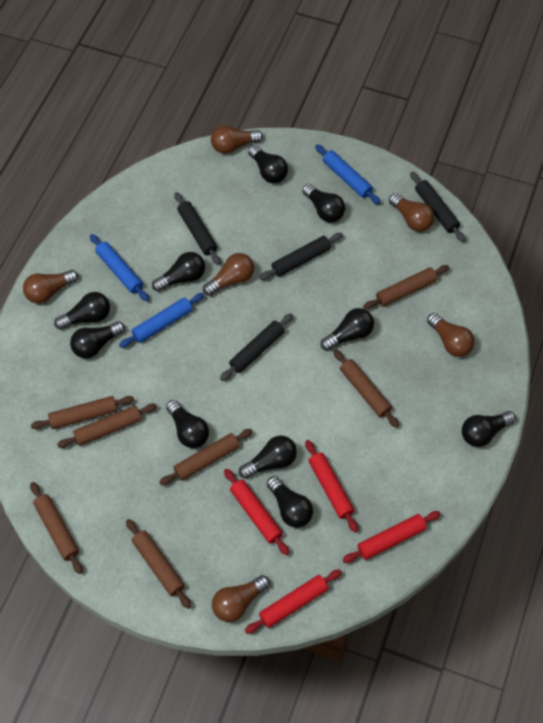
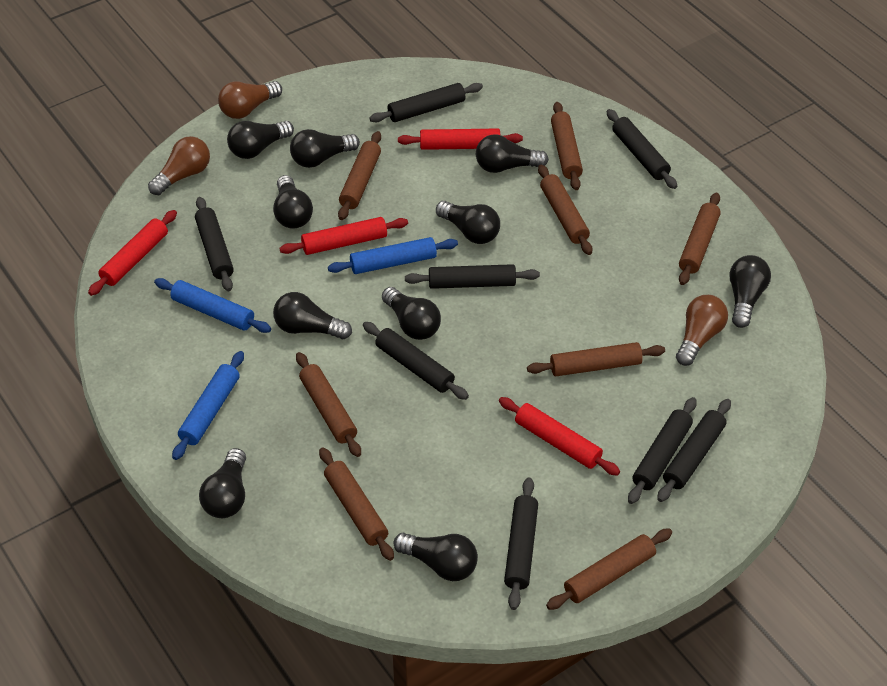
black rolling pin: 4 -> 8
brown light bulb: 6 -> 3
brown rolling pin: 7 -> 8

